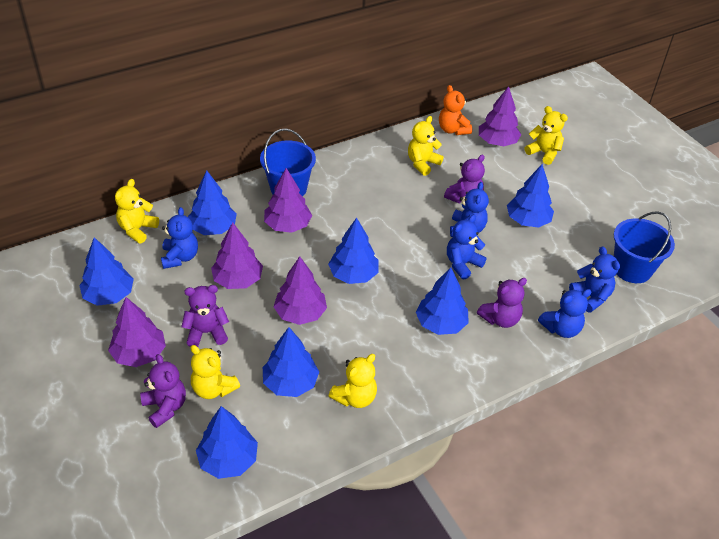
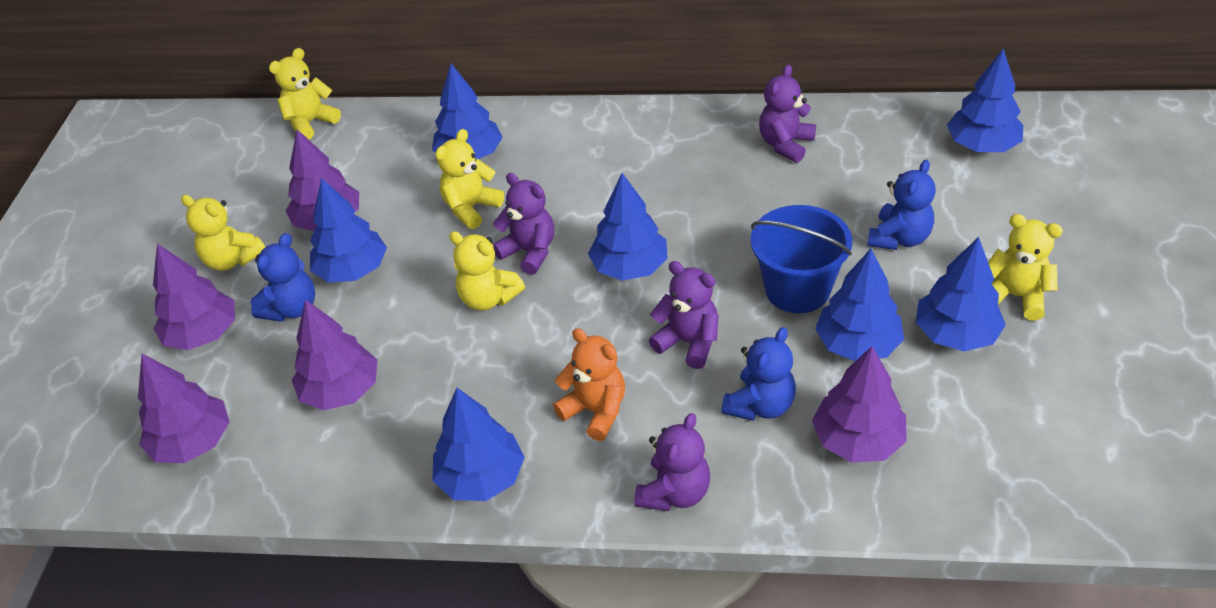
blue bucket: 2 -> 1
blue teddy bear: 5 -> 3

